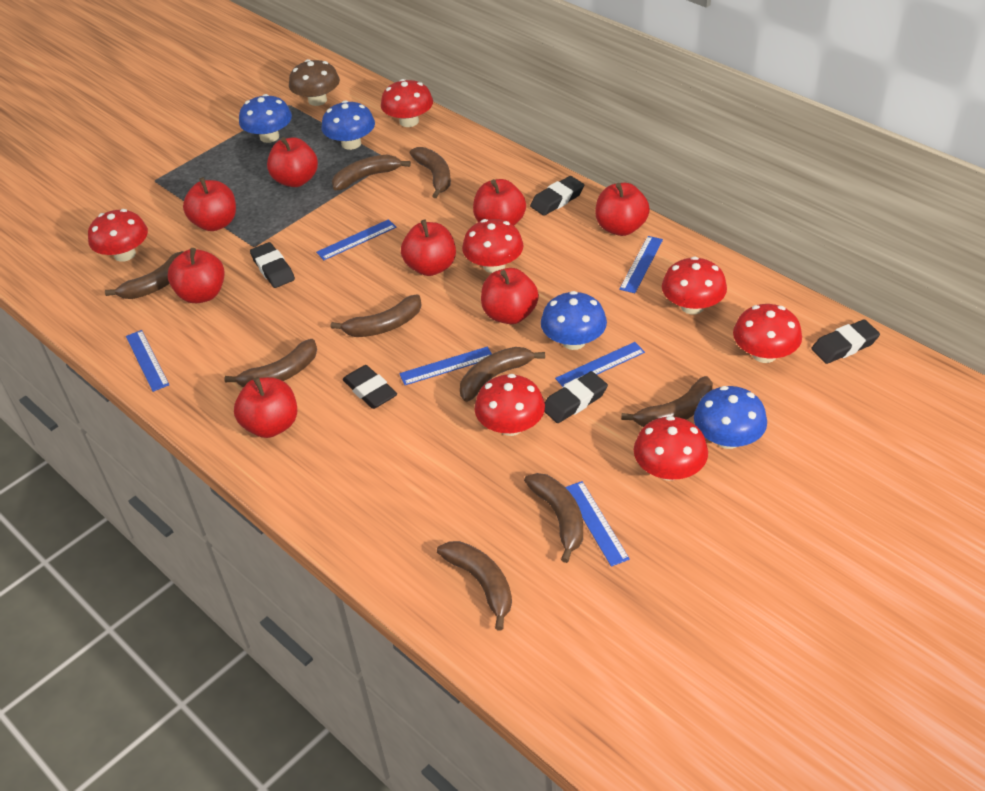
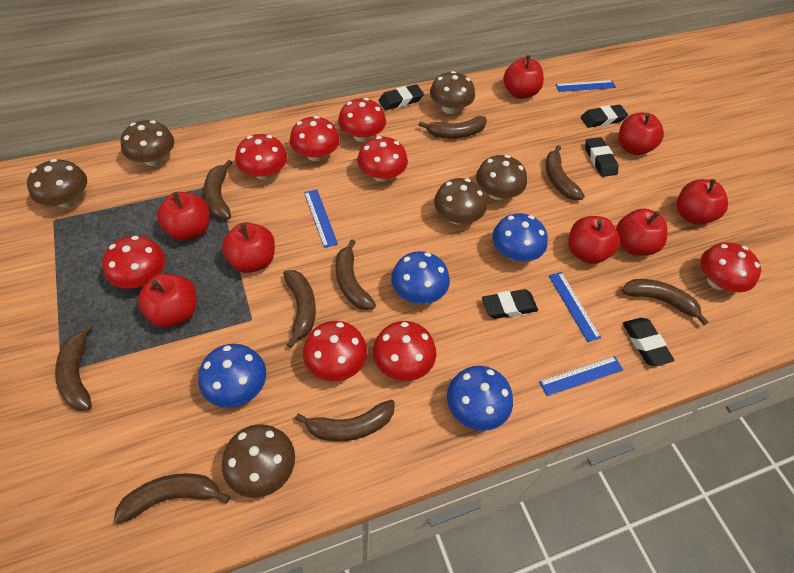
blue ruler: 6 -> 4
brown mushroom: 1 -> 6
red mushroom: 7 -> 8

